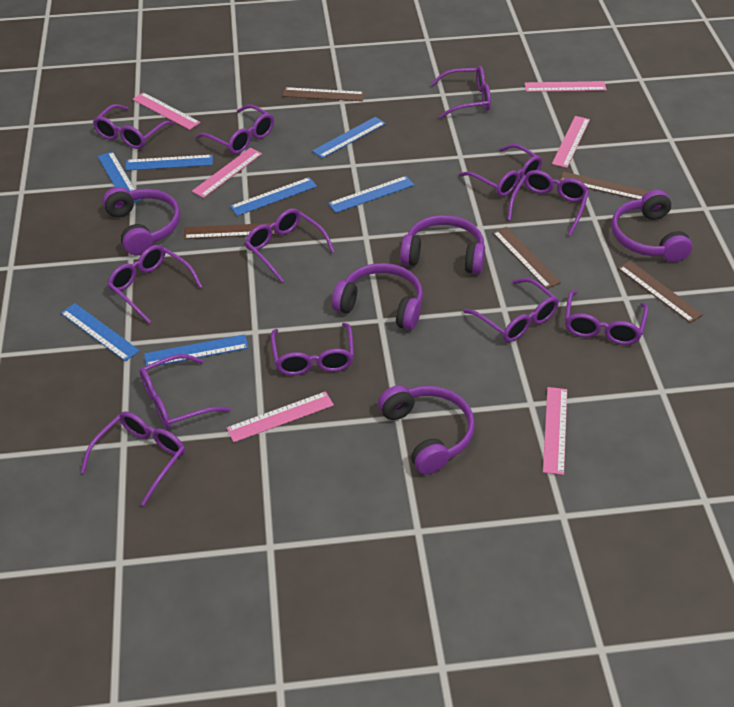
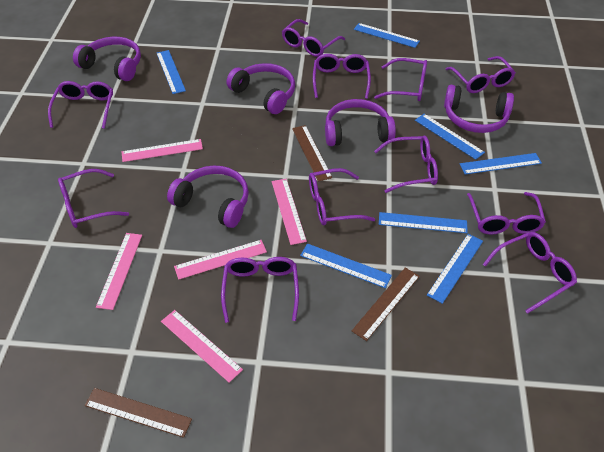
brown ruler: 5 -> 3
pink ruler: 6 -> 5
purple glasses: 12 -> 11

